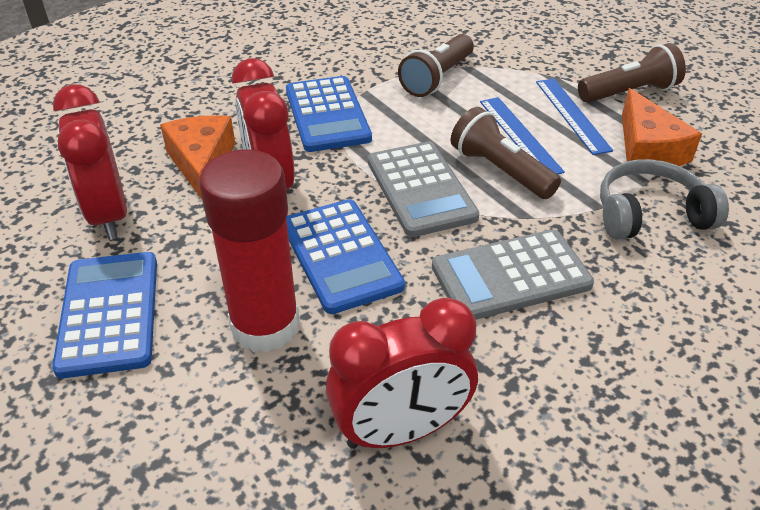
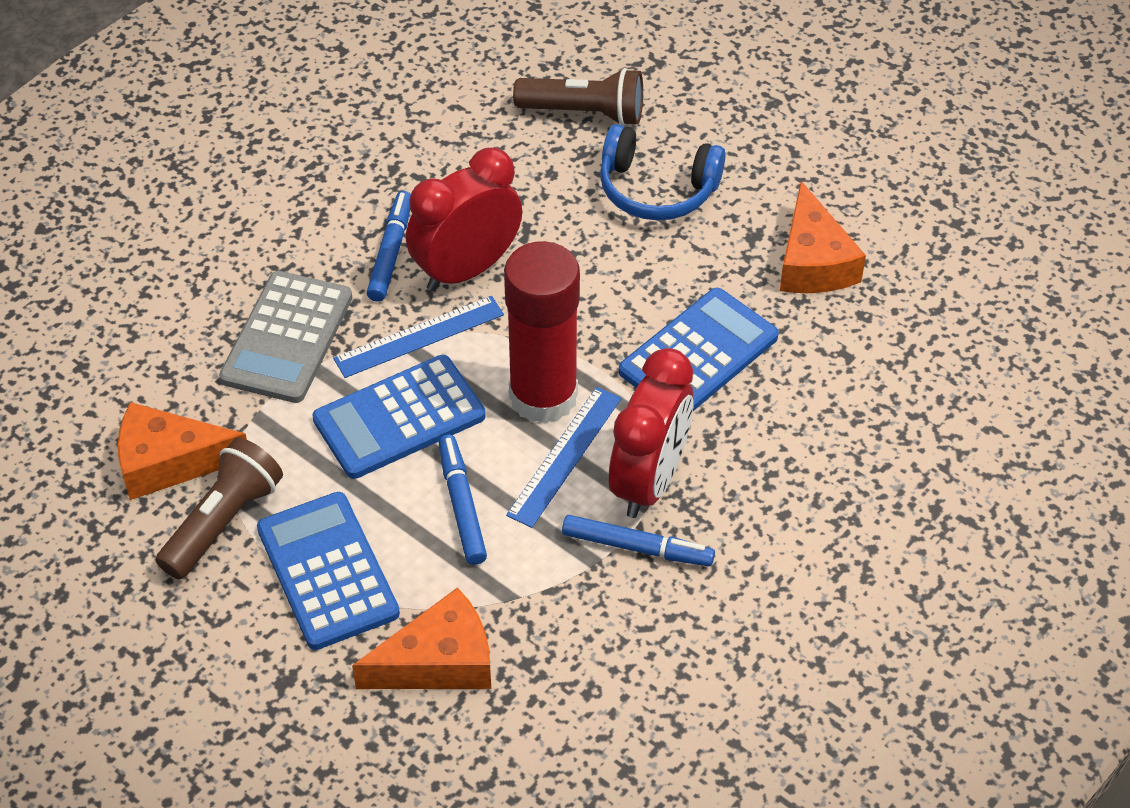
blue headphones: 0 -> 1
blue marker: 0 -> 3
brown flashlight: 3 -> 2
grey calculator: 2 -> 1
grey headphones: 1 -> 0
orange cheese: 2 -> 3
red clock: 3 -> 2

